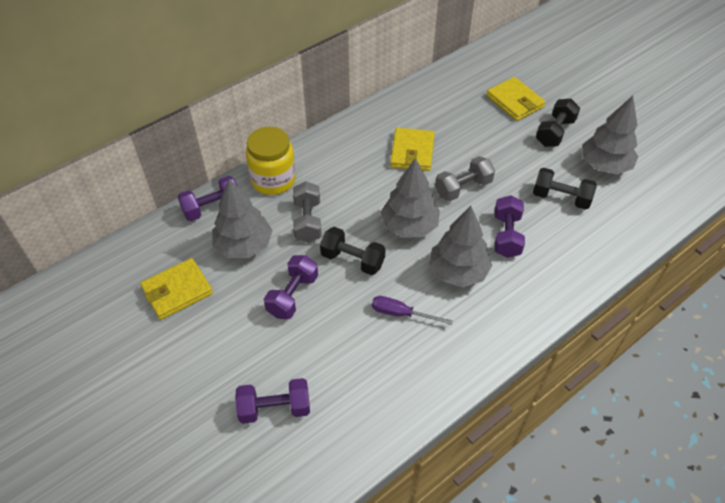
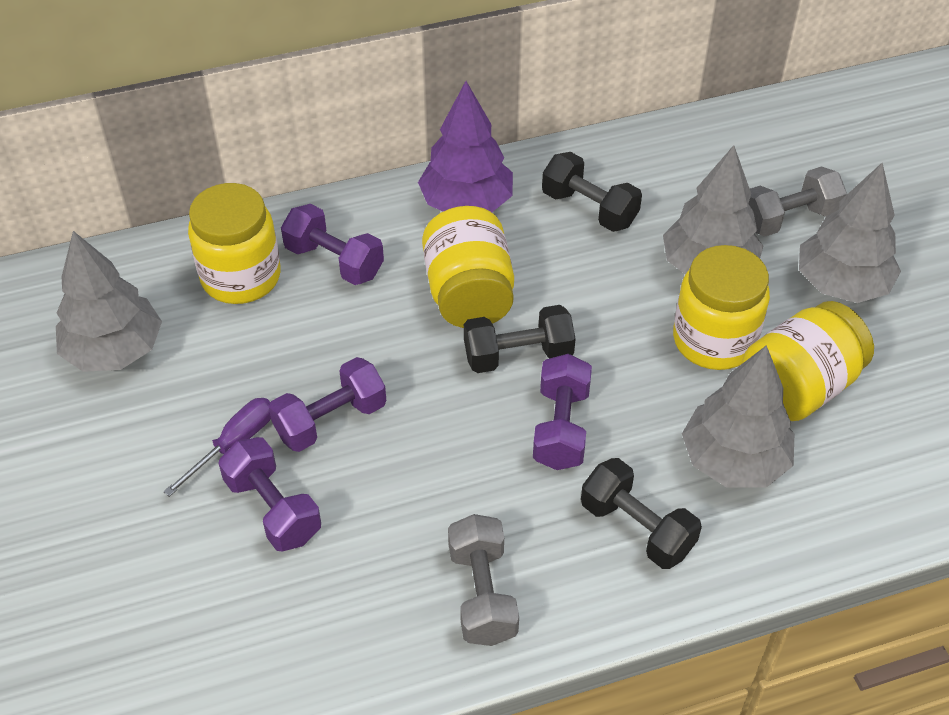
purple tree: 0 -> 1
yellow jar: 1 -> 4
yellow wallet: 3 -> 0

